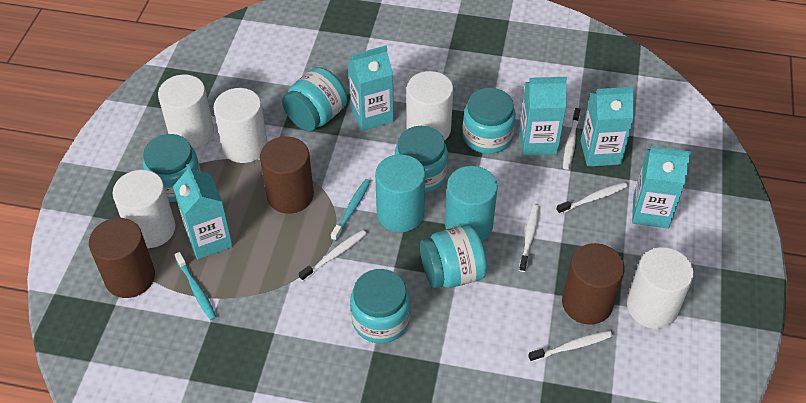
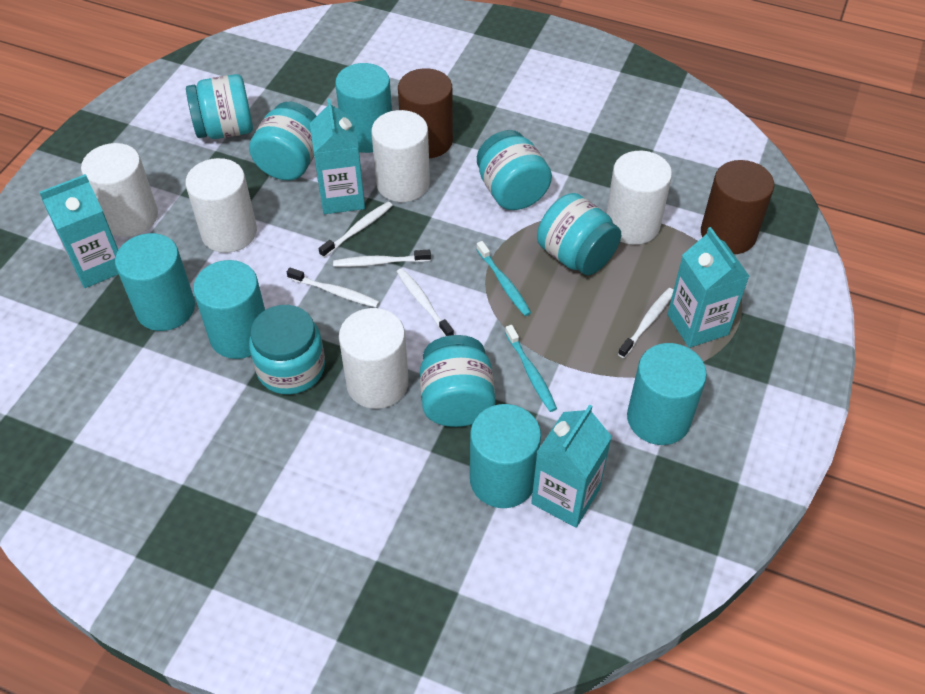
brown cylinder: 3 -> 2
turquoise carton: 5 -> 4
turquoise cylinder: 2 -> 5

